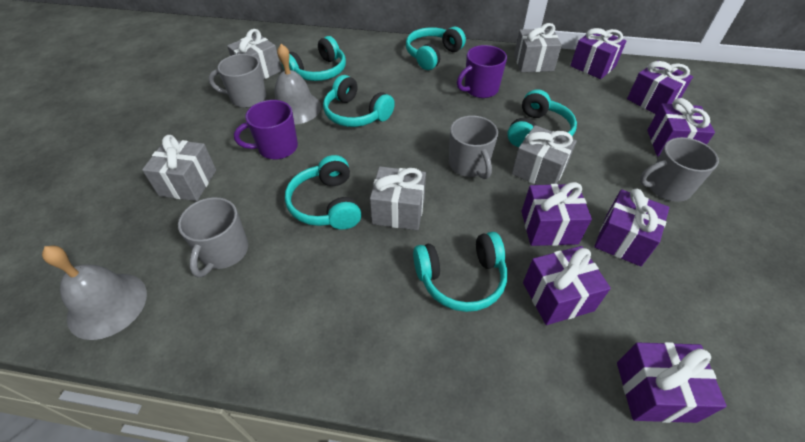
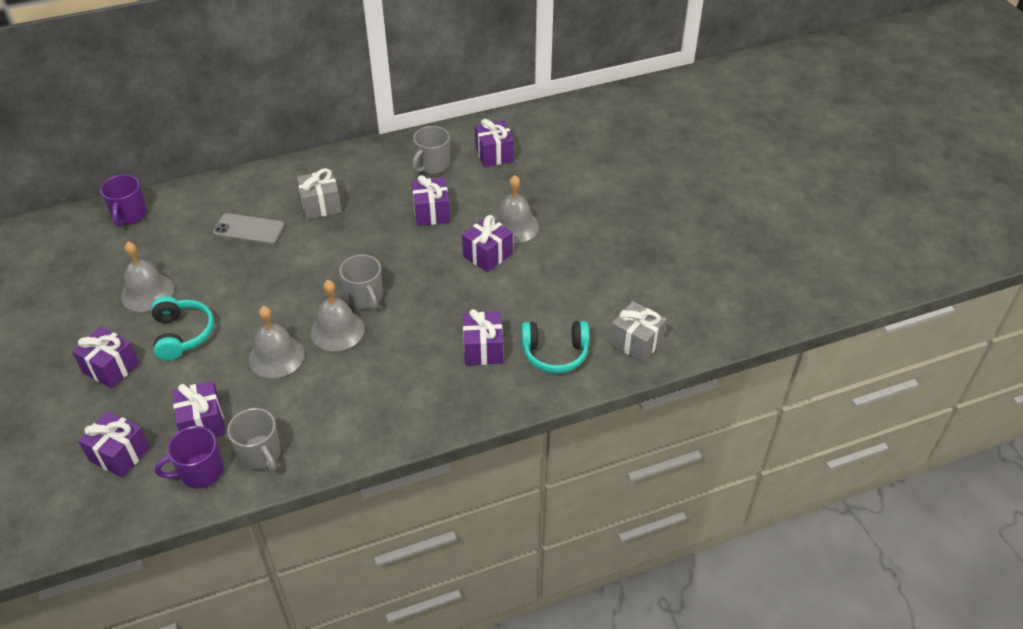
grey bell: 2 -> 4
grey gift: 5 -> 2
grey mug: 4 -> 3
grey phone: 0 -> 1
turquoise headphones: 6 -> 2

